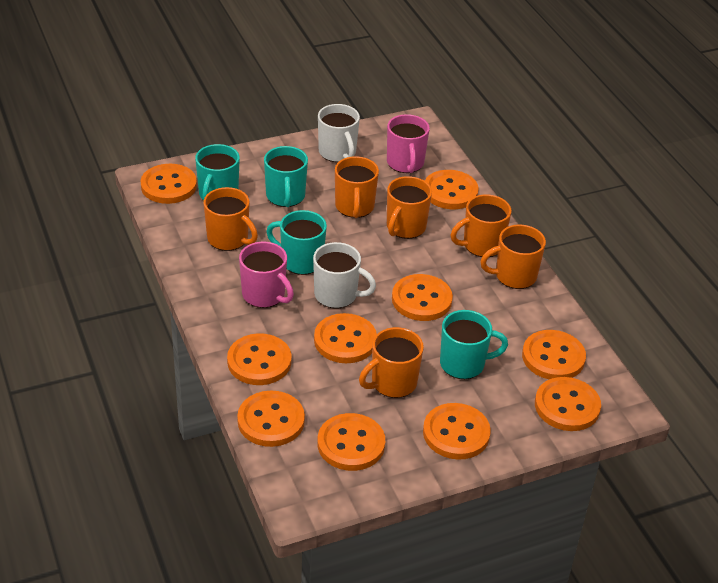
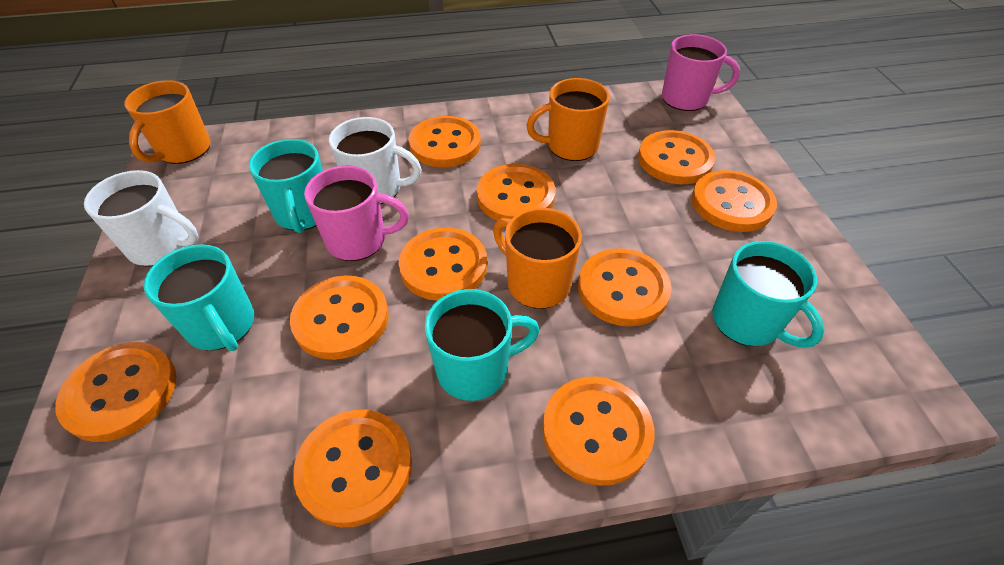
orange mug: 6 -> 3

